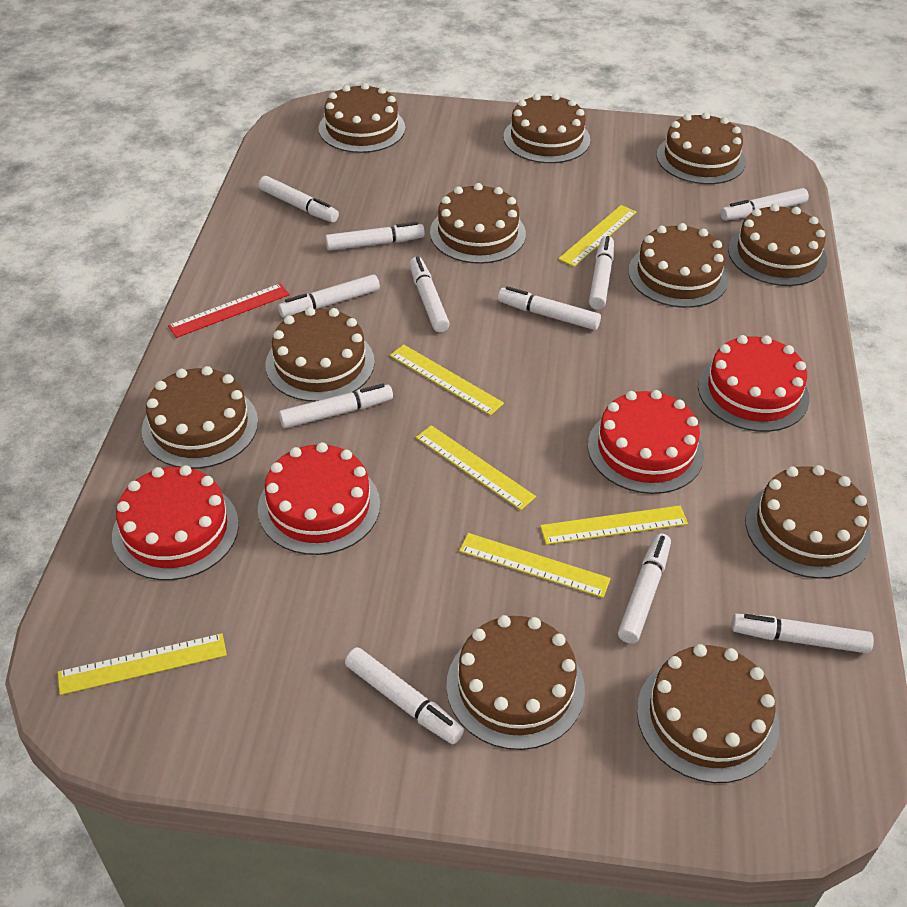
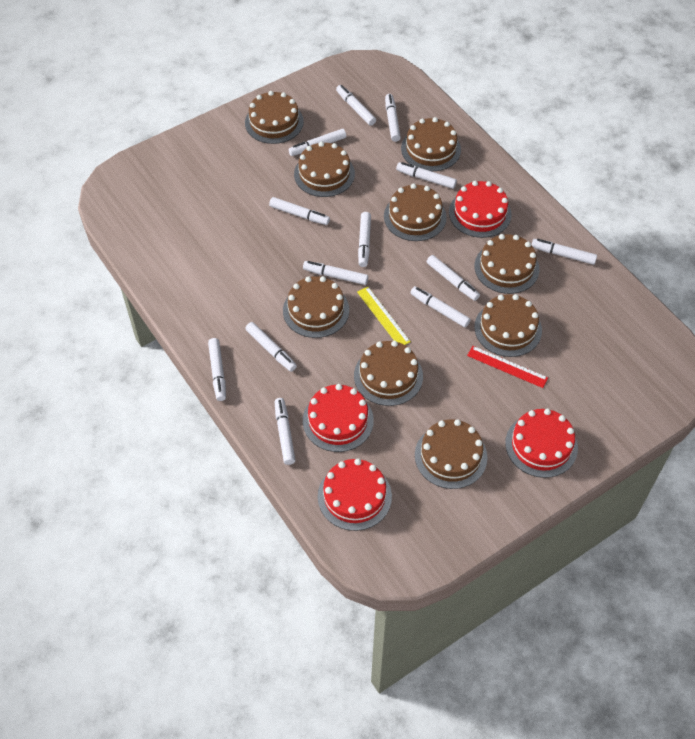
brown cake: 11 -> 9
white marker: 11 -> 13
yellow ruler: 6 -> 1

